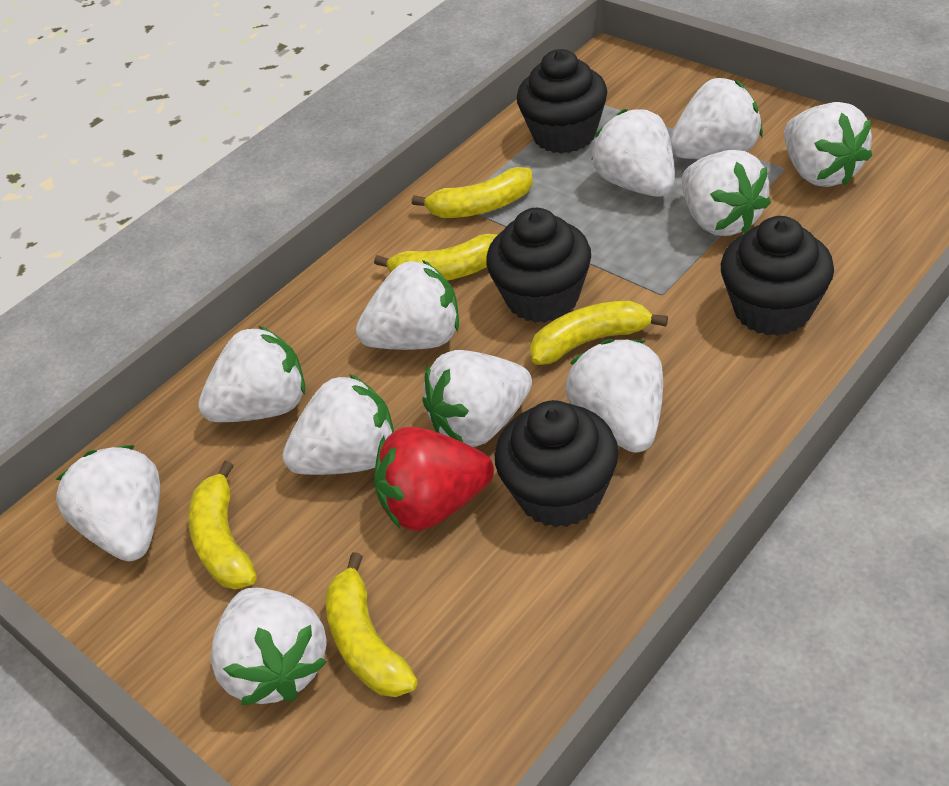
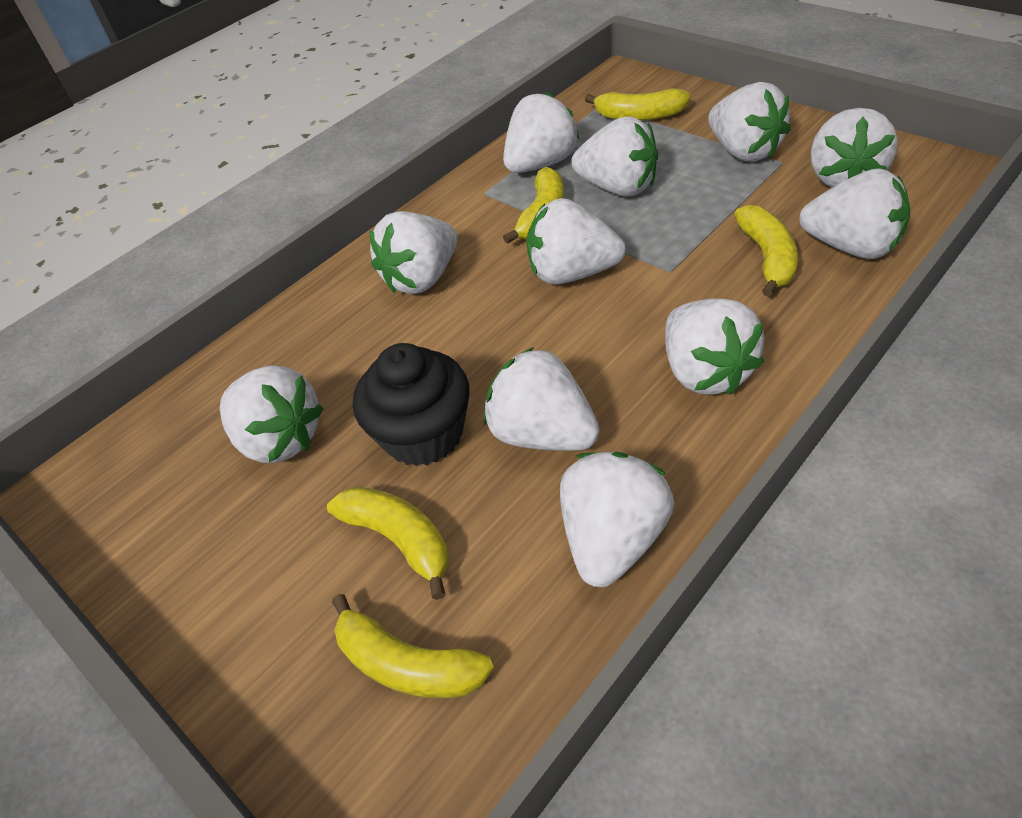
black cupcake: 4 -> 1
red strawberry: 1 -> 0

